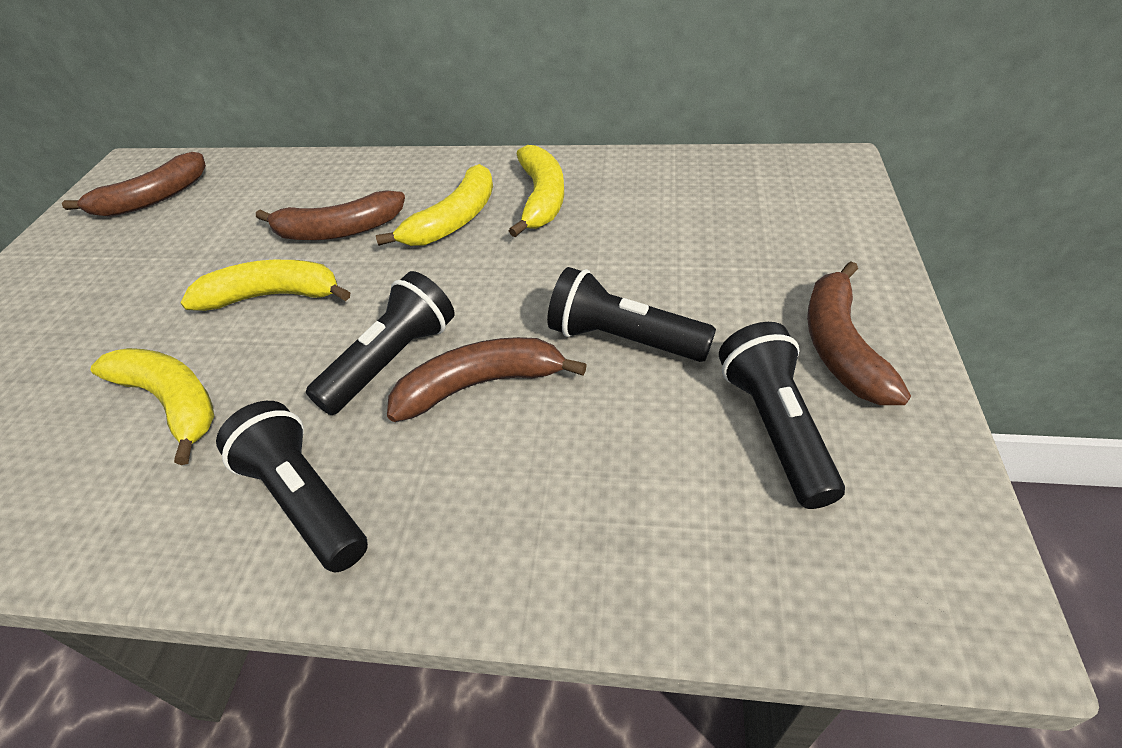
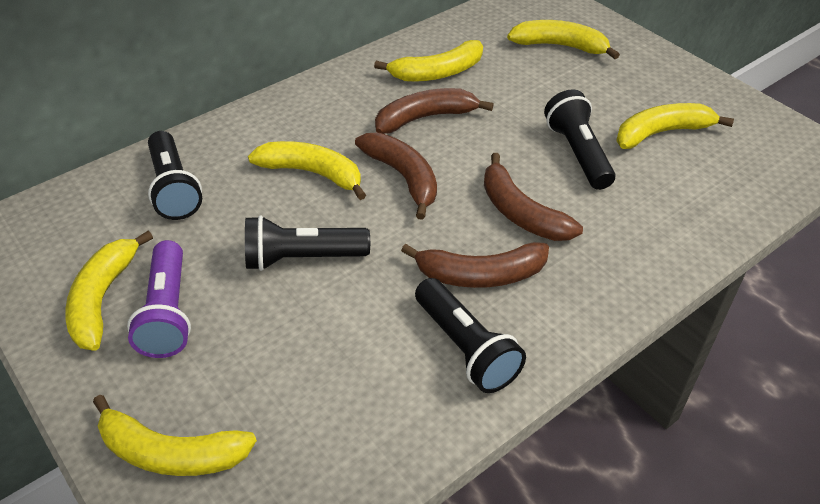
purple flashlight: 0 -> 1
yellow banana: 4 -> 6

